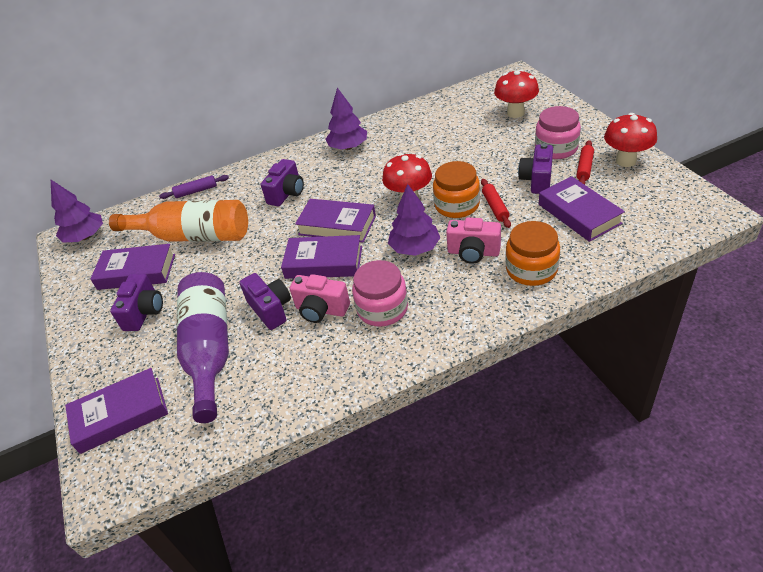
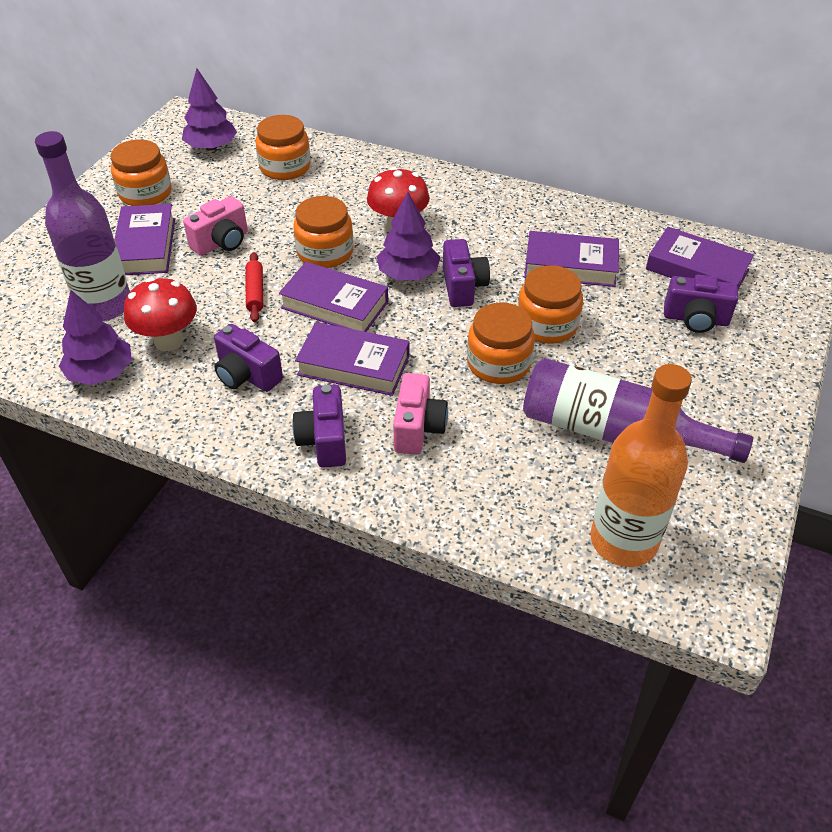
orange jar: 2 -> 5
pink jar: 2 -> 0
purple bottle: 1 -> 2
purple rolling pin: 1 -> 0
red mushroom: 3 -> 2
red rolling pin: 2 -> 1

